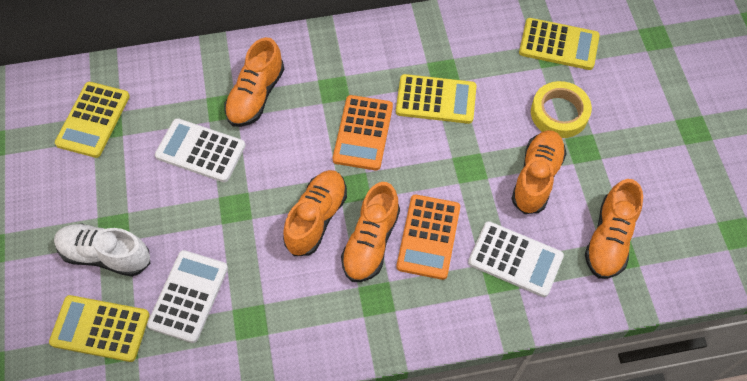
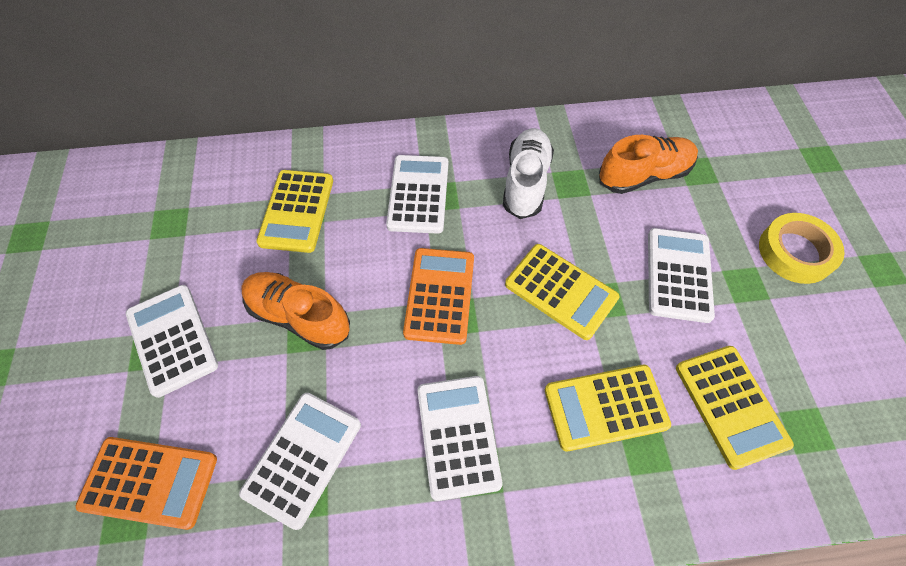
orange shoe: 5 -> 2
white calculator: 3 -> 5

